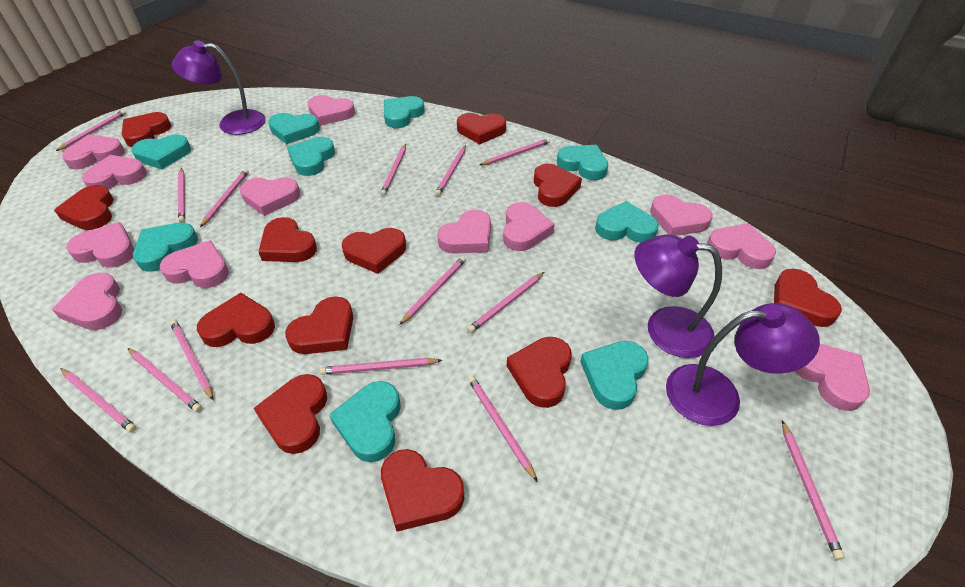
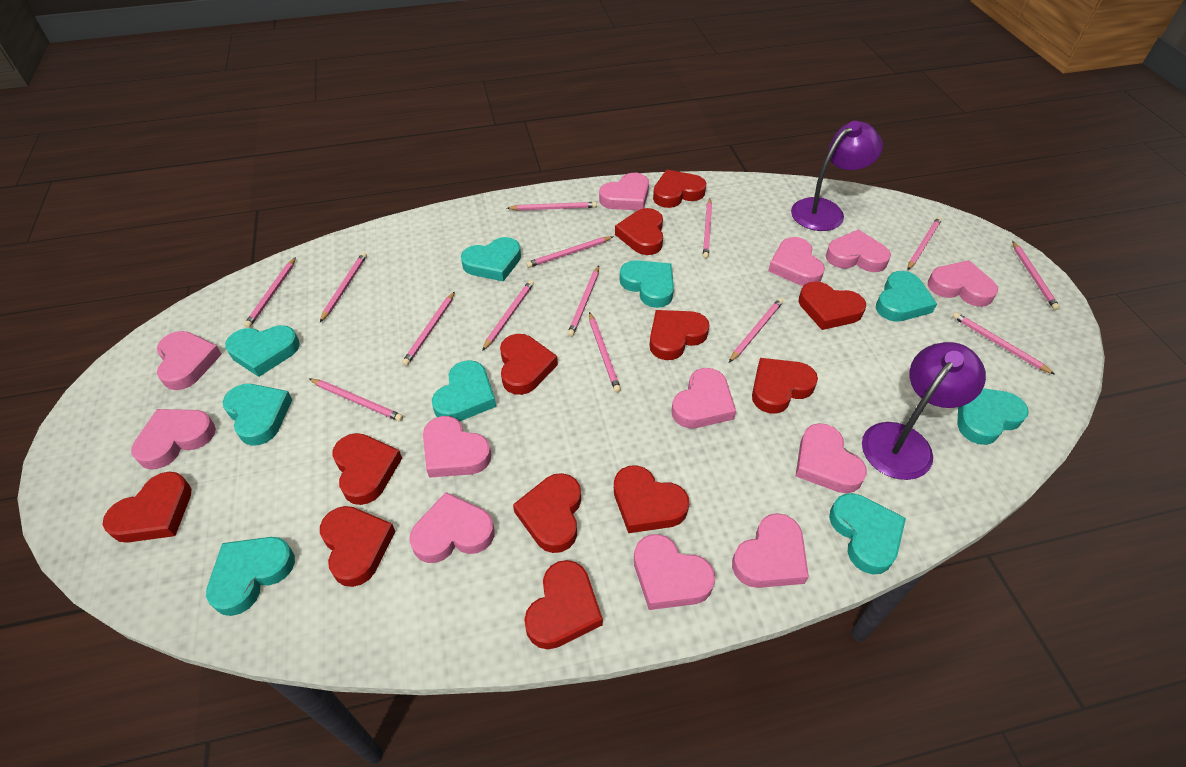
purple lamp: 3 -> 2

